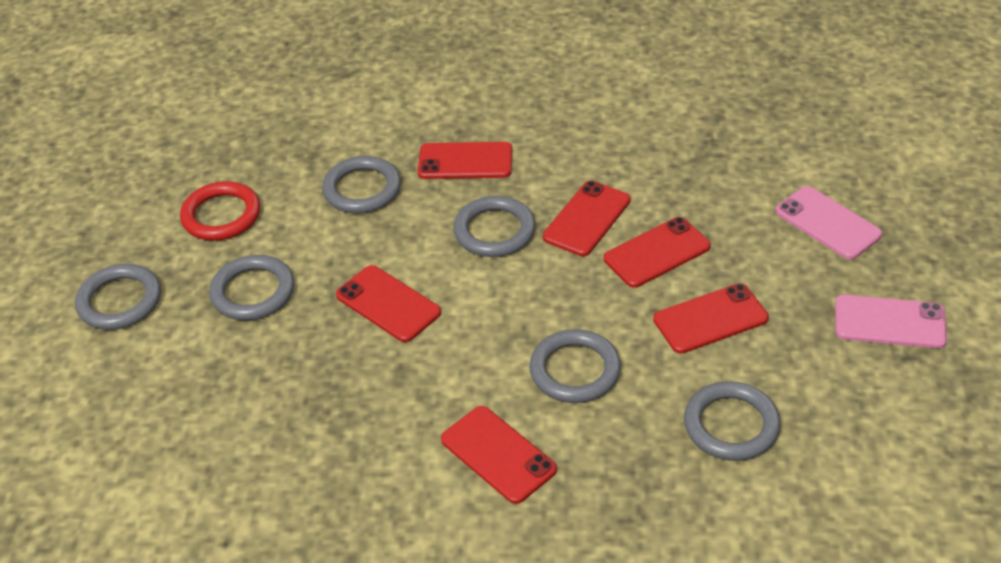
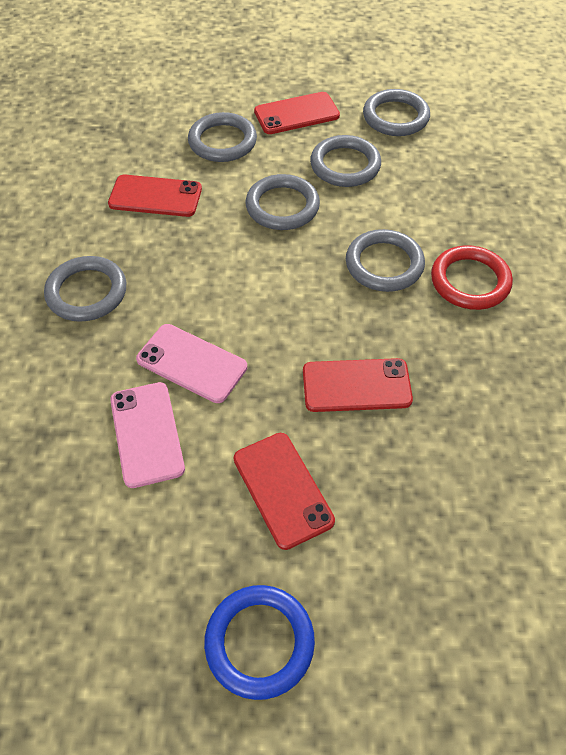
blue ring: 0 -> 1
red phone: 6 -> 4

